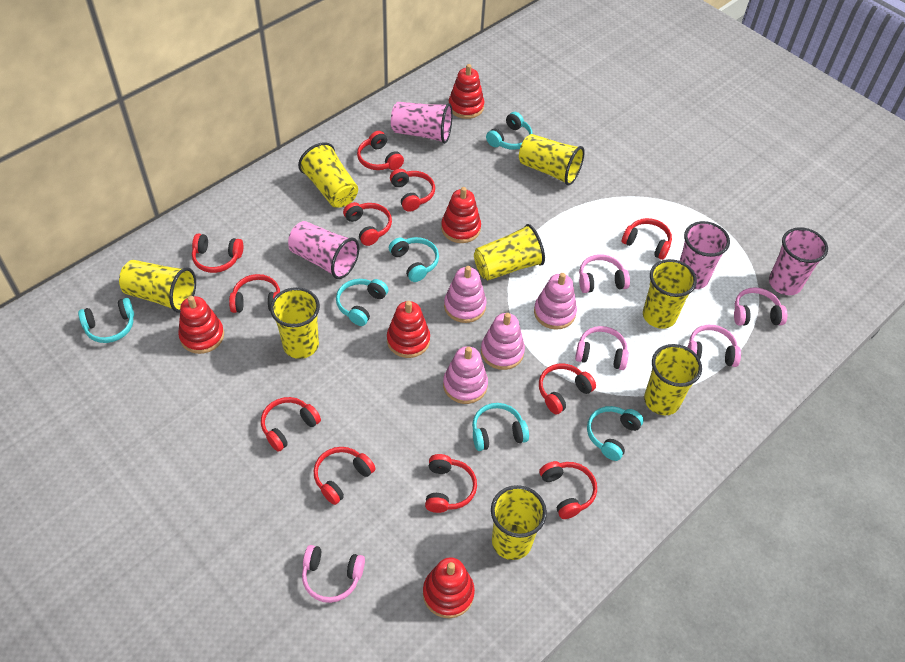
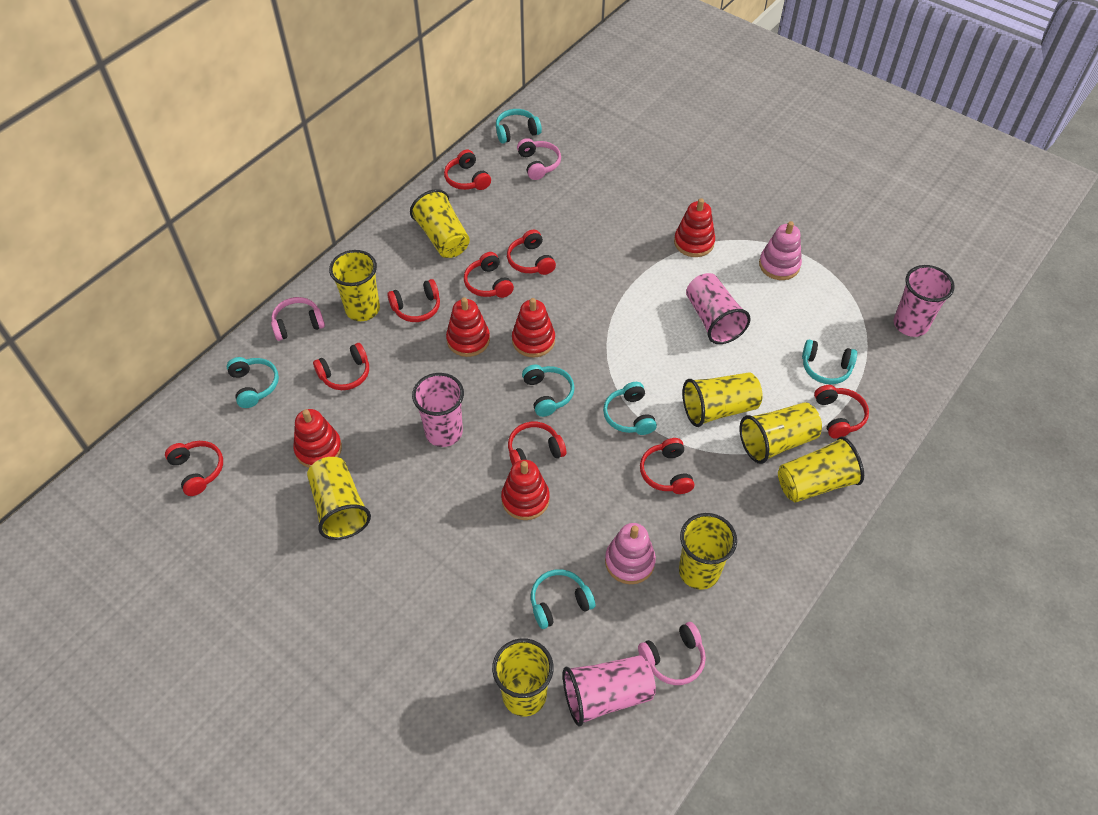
pink headphones: 5 -> 3
pink stacking toy: 4 -> 2
red headphones: 11 -> 9

